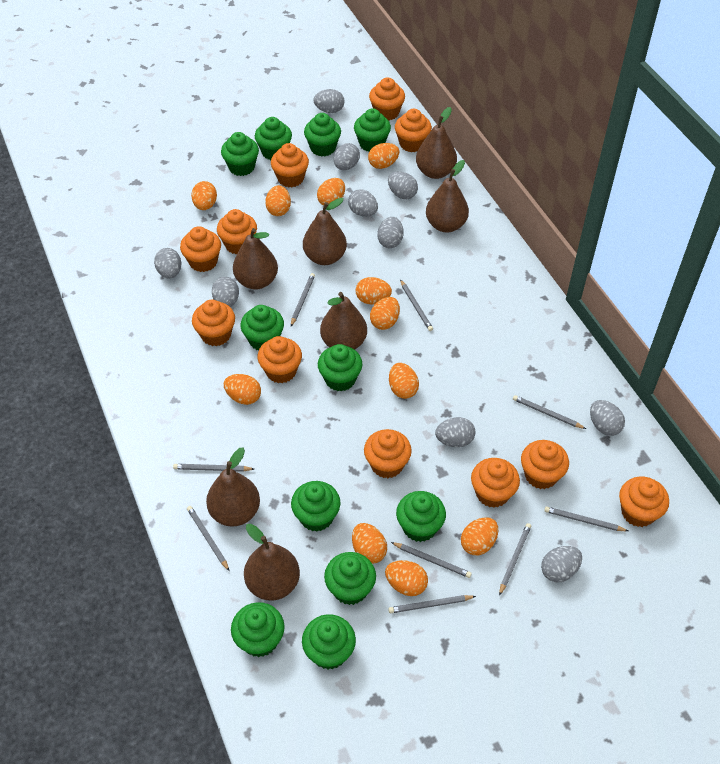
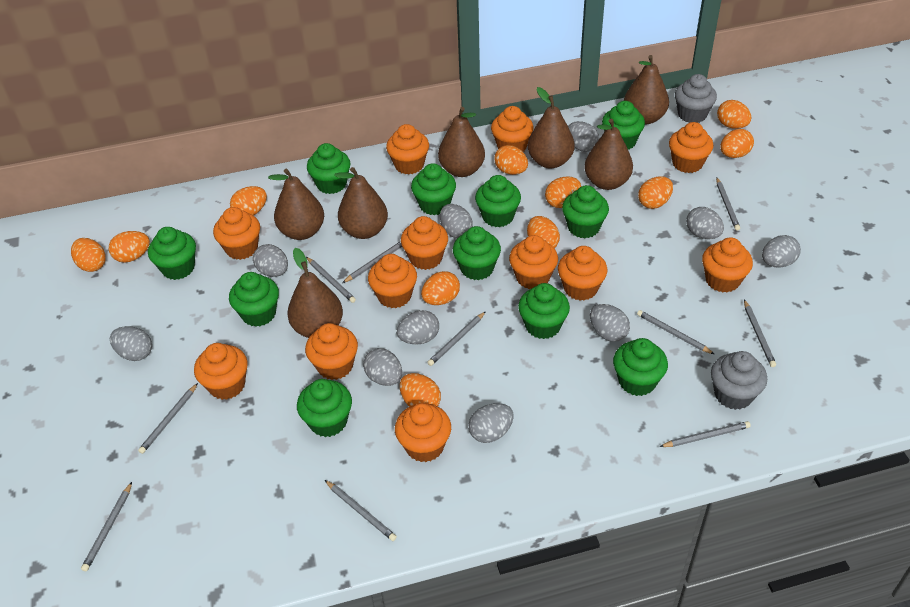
grey cupcake: 0 -> 2
grey pencil: 9 -> 10
orange cupcake: 11 -> 12

